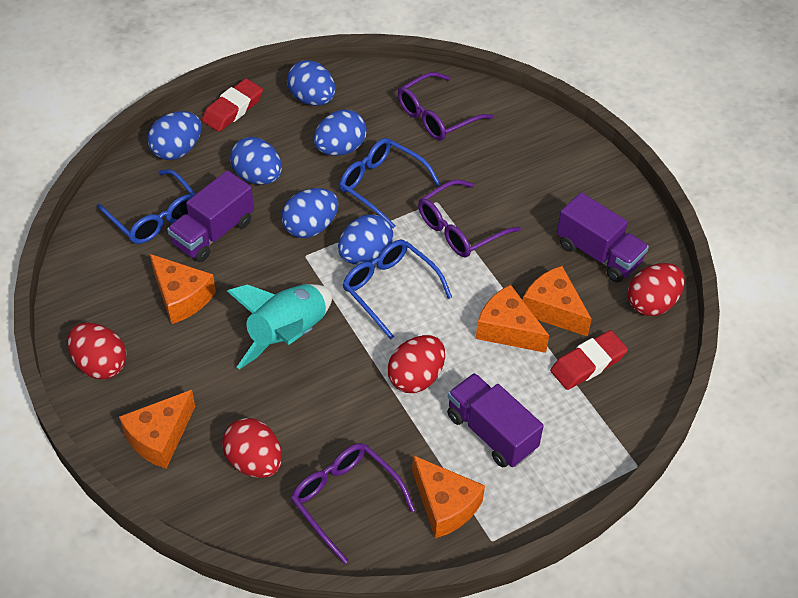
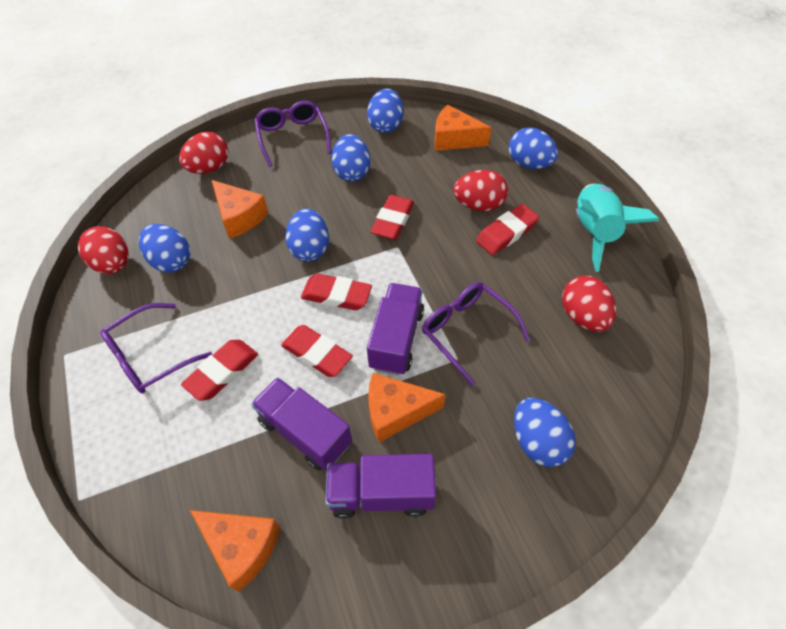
blue glasses: 3 -> 0
orange cheese: 5 -> 4
red eraser: 2 -> 5

